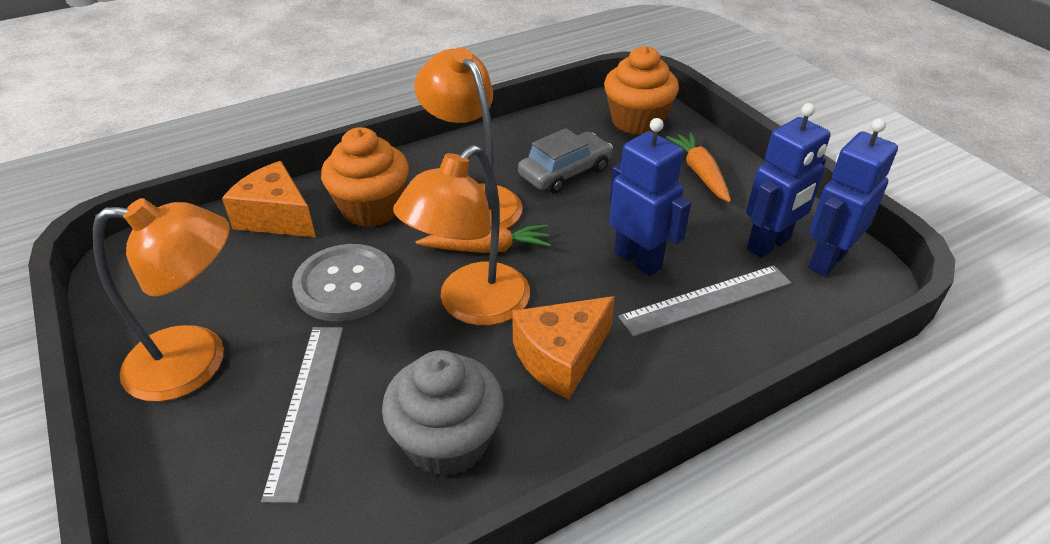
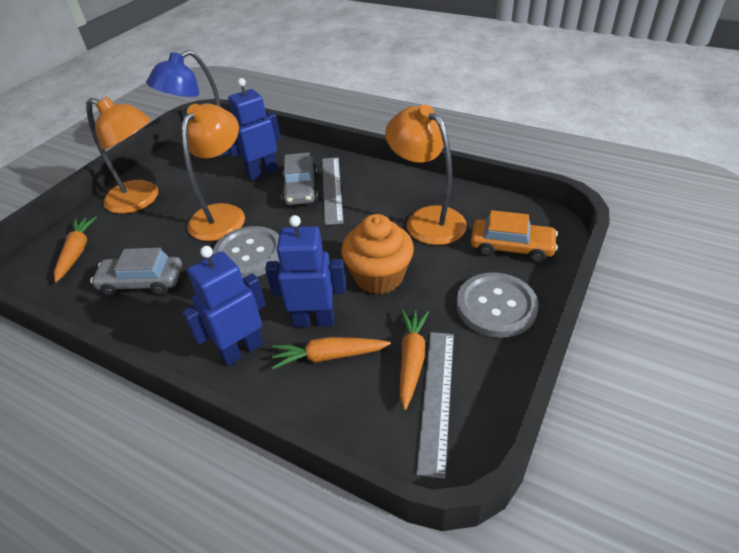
blue lamp: 0 -> 1
grey button: 1 -> 2
grey car: 1 -> 2
grey cupcake: 1 -> 0
orange car: 0 -> 1
orange carrot: 2 -> 3
orange cheese: 2 -> 0
orange cupcake: 2 -> 1

